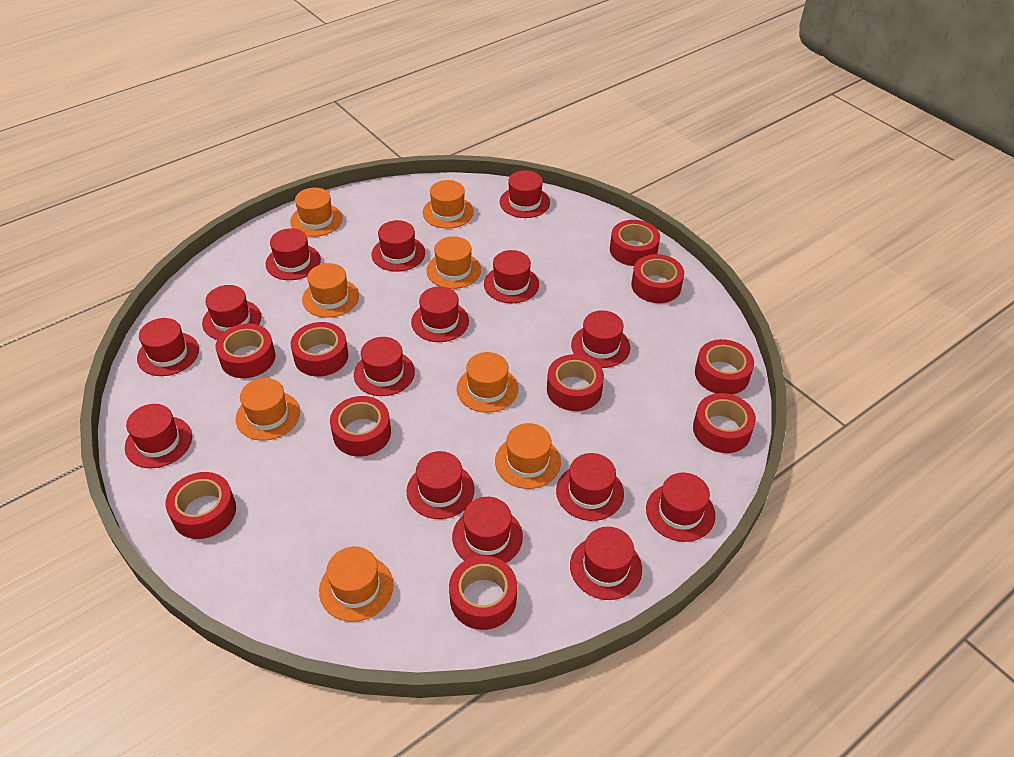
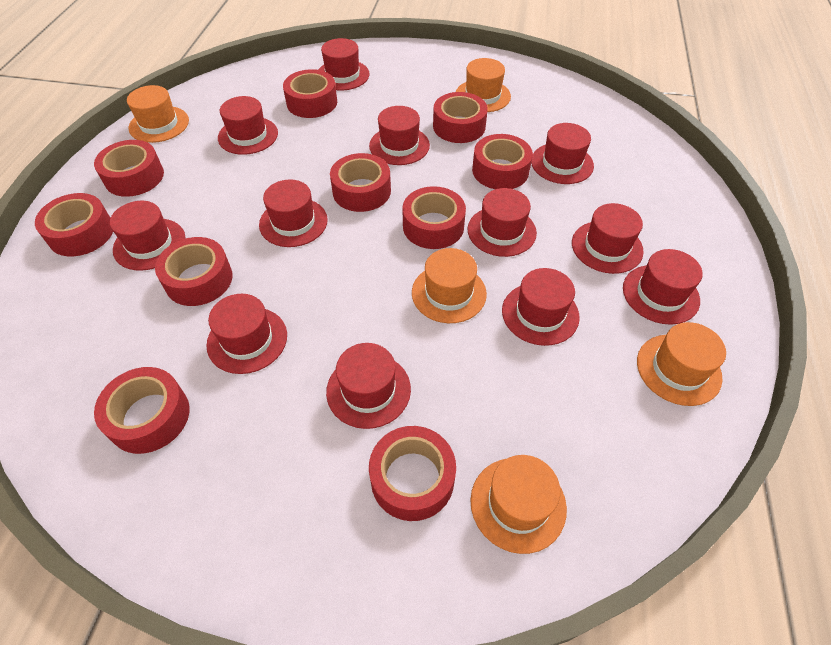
orange hat: 8 -> 5
red hat: 15 -> 12

